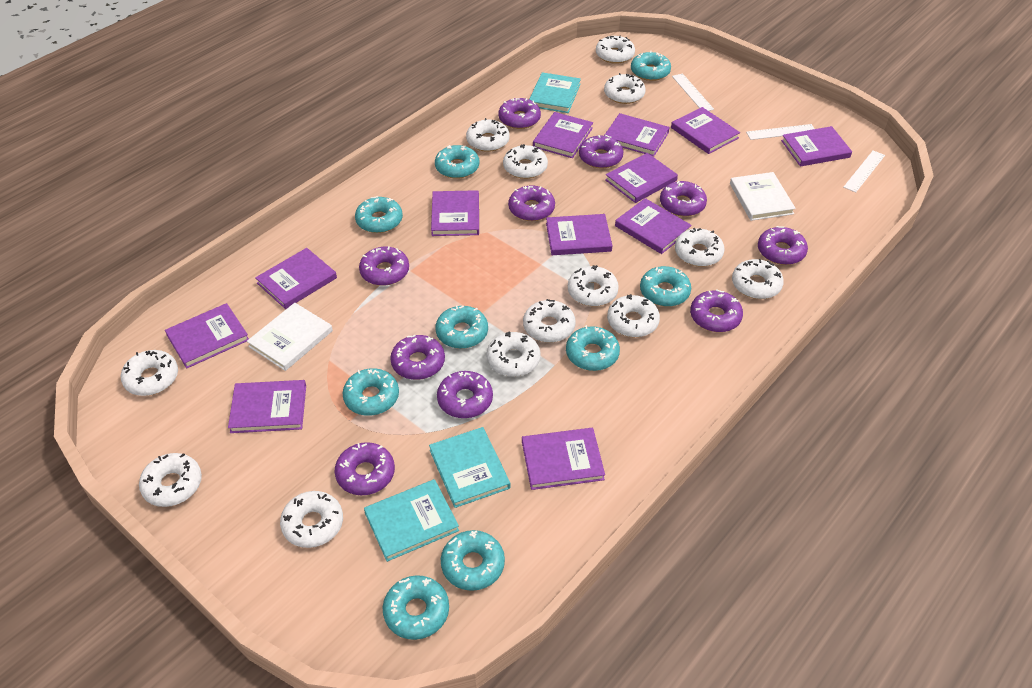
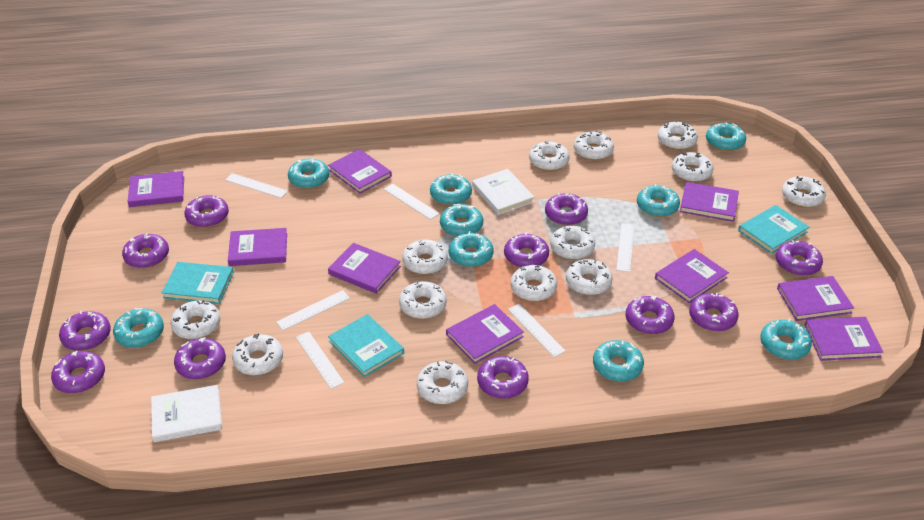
purple book: 12 -> 9
purple donut: 10 -> 11
white ruler: 3 -> 6

